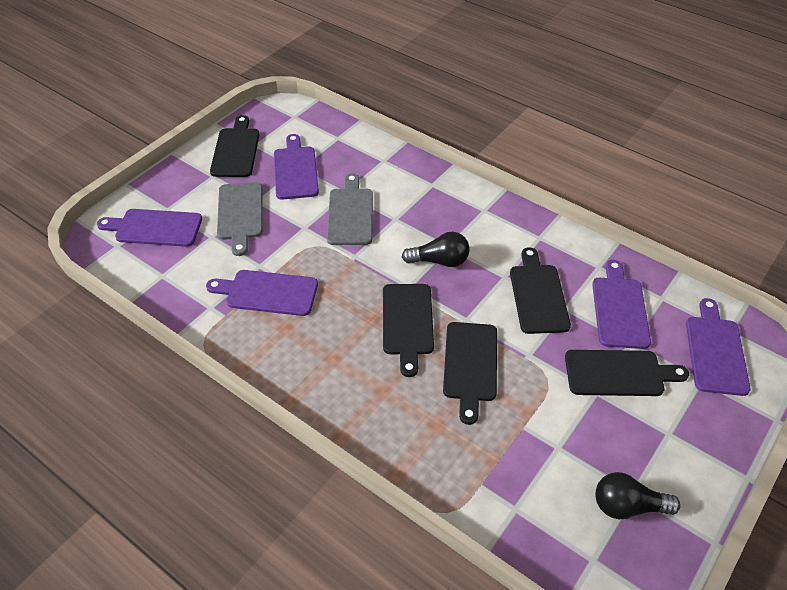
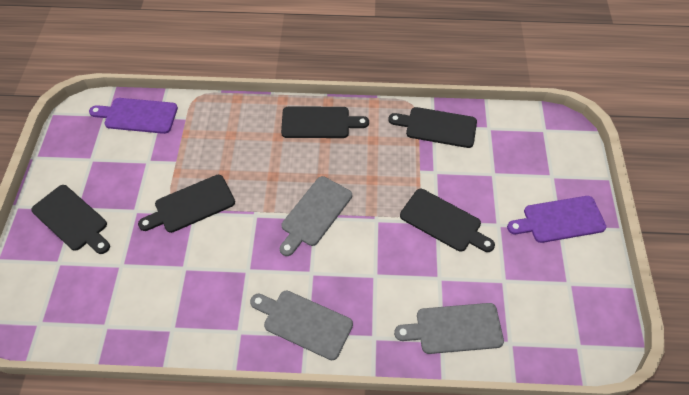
black light bulb: 2 -> 0
grey cutting board: 2 -> 3
purple cutting board: 5 -> 2

